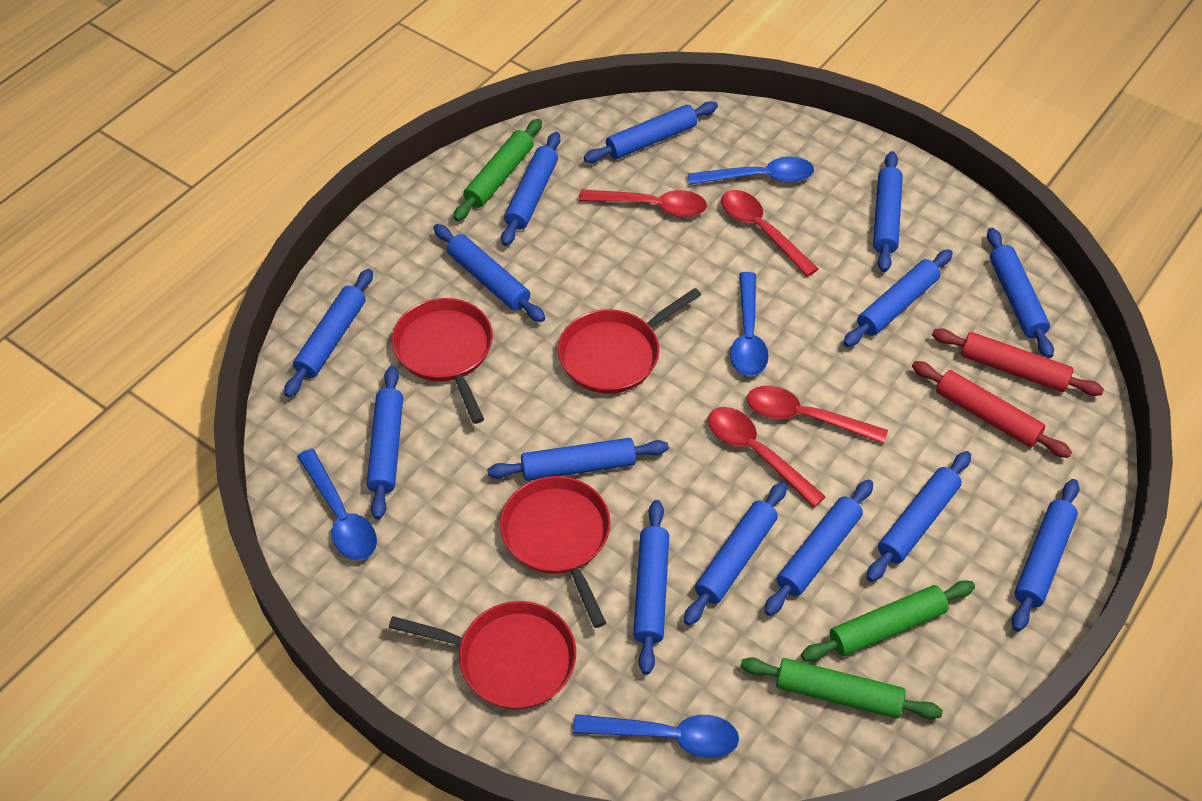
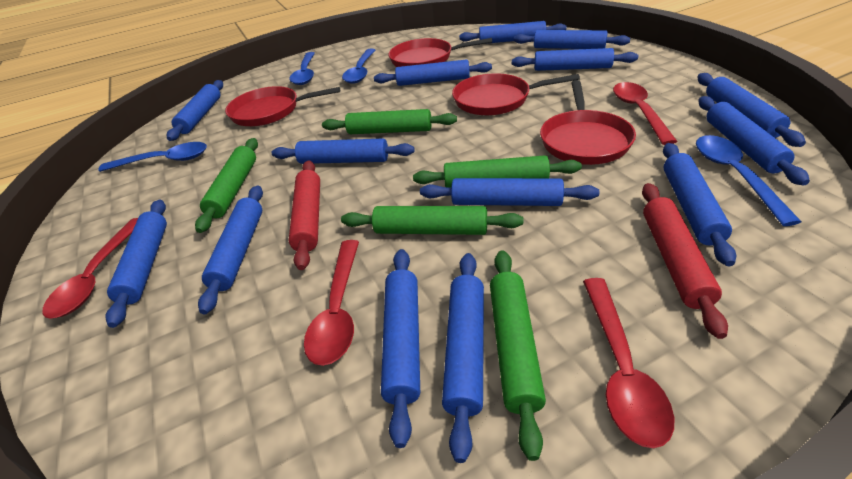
green rolling pin: 3 -> 5

